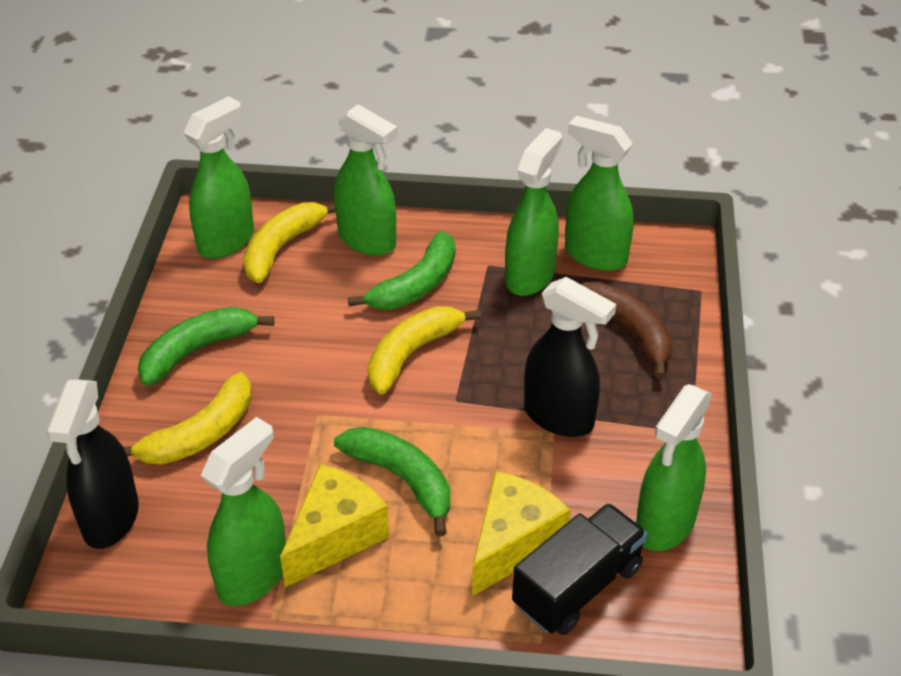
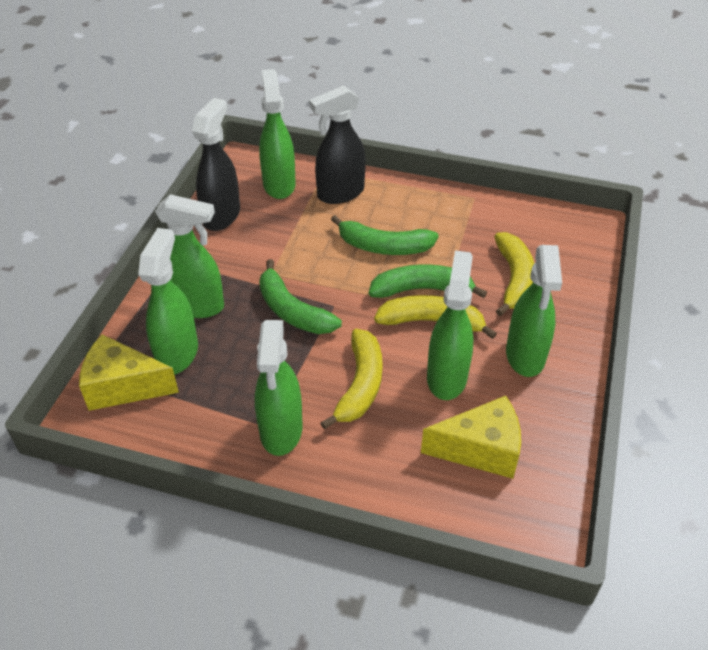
black truck: 1 -> 0
brown banana: 1 -> 0

